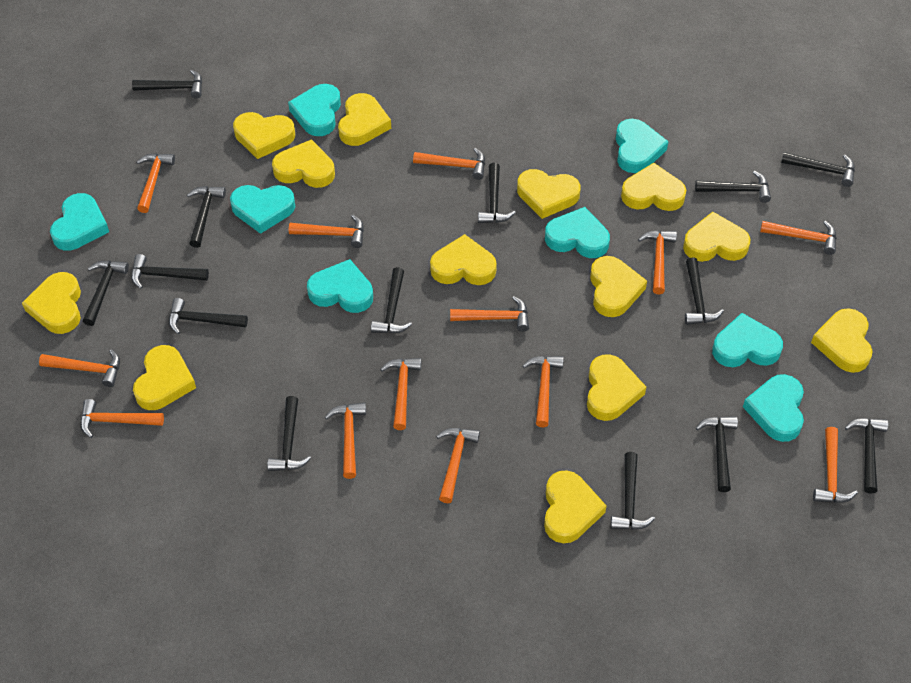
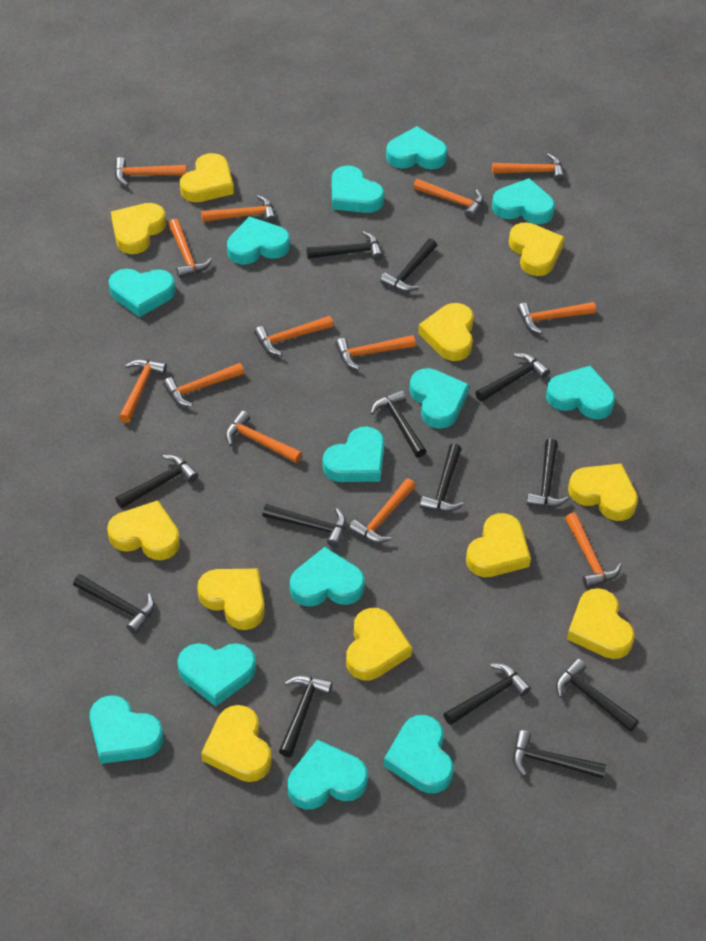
black hammer: 14 -> 13
turquoise heart: 8 -> 13
yellow heart: 13 -> 11

